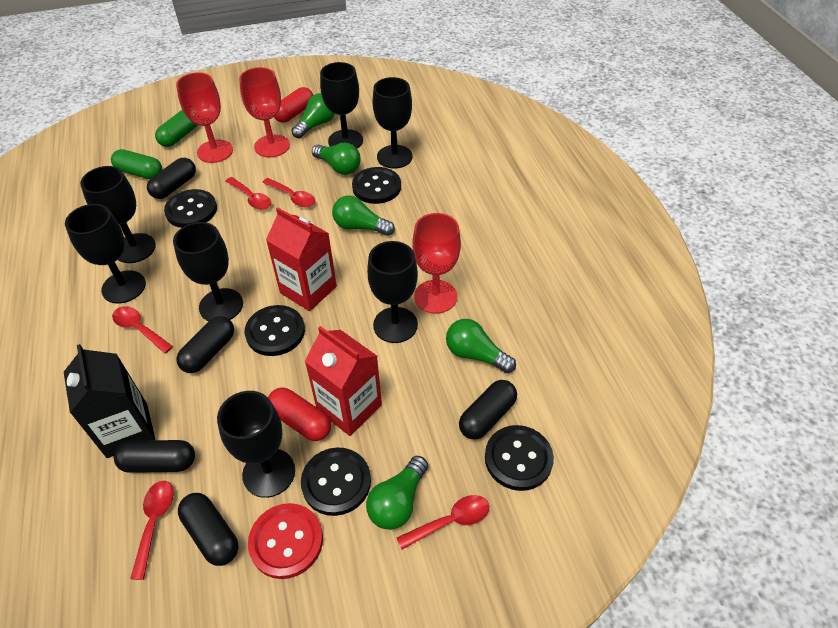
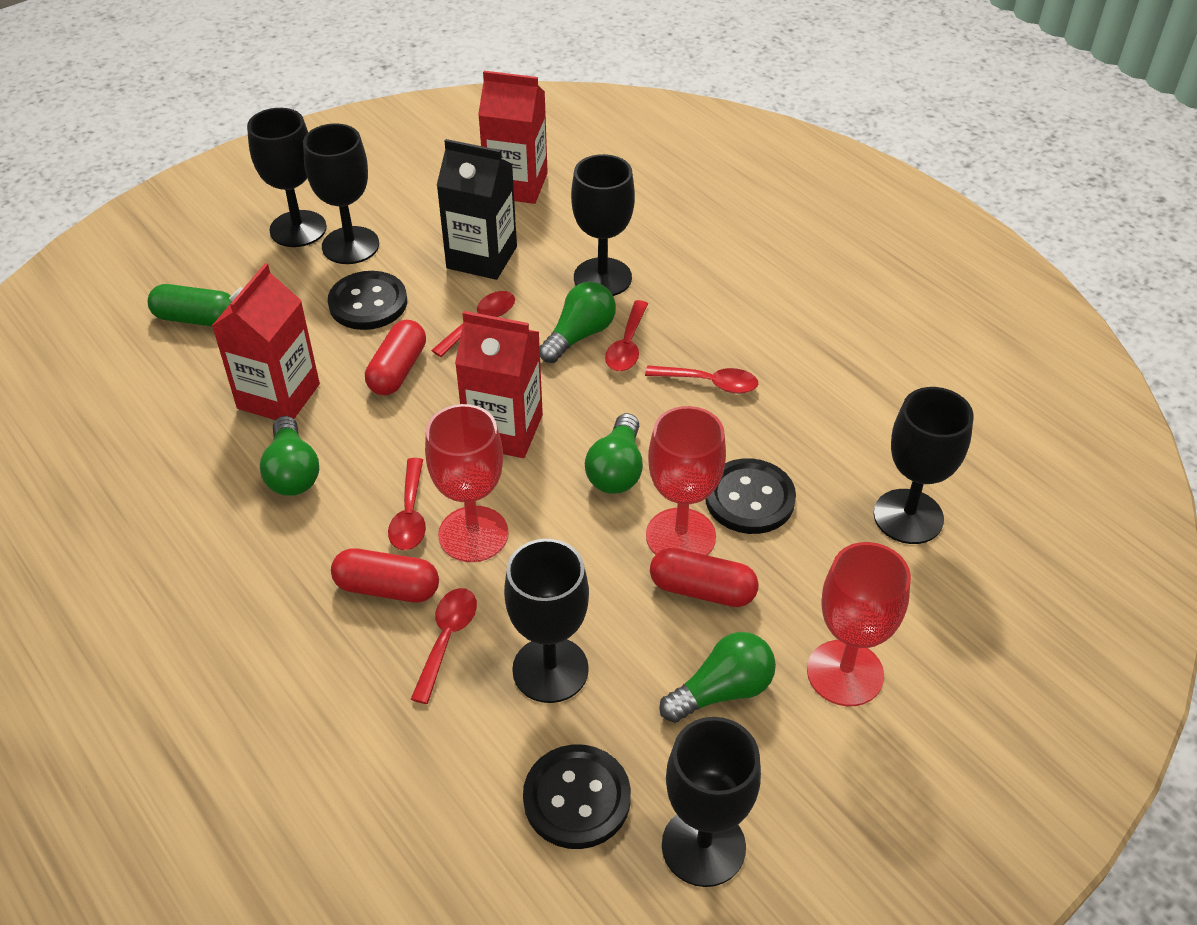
black button: 5 -> 3
black capsule: 5 -> 0
black goblet: 7 -> 6
green capsule: 2 -> 1
green light bulb: 5 -> 4
red button: 1 -> 0
red capsule: 2 -> 3
red carton: 2 -> 3

